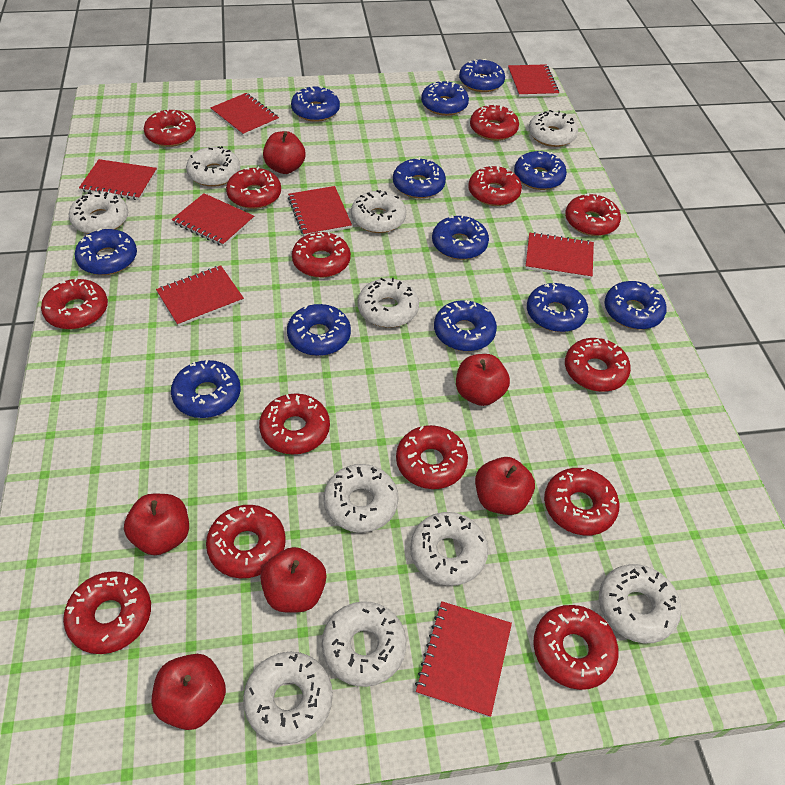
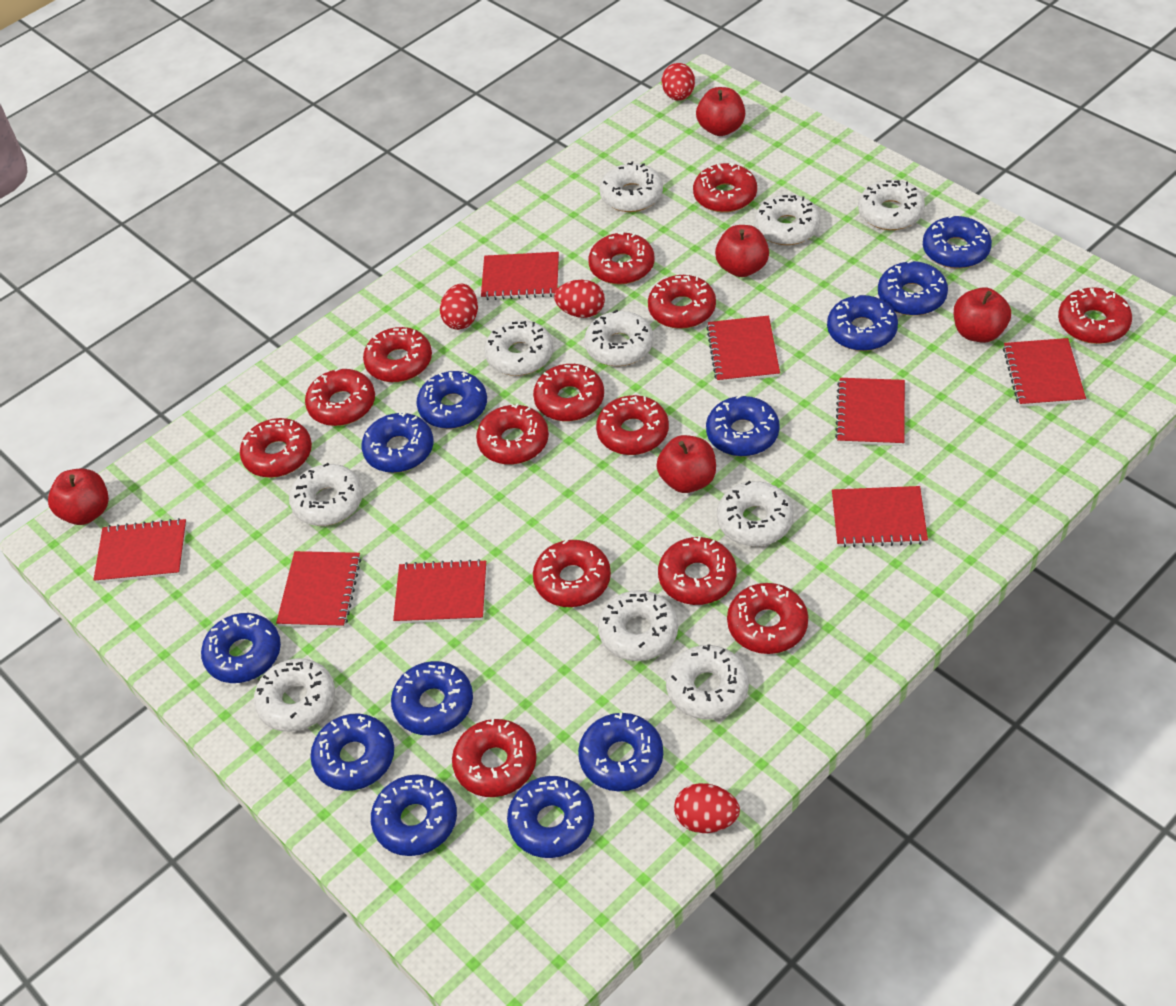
red apple: 6 -> 5
red egg: 0 -> 4

